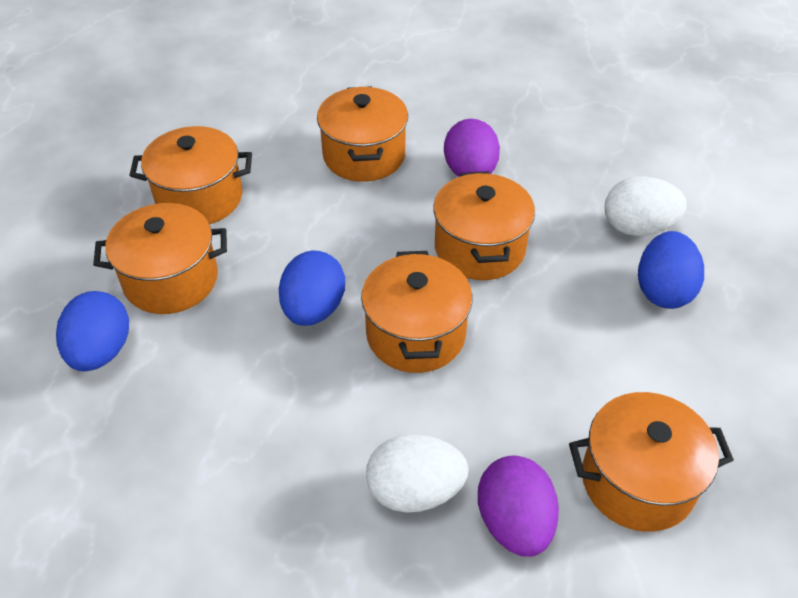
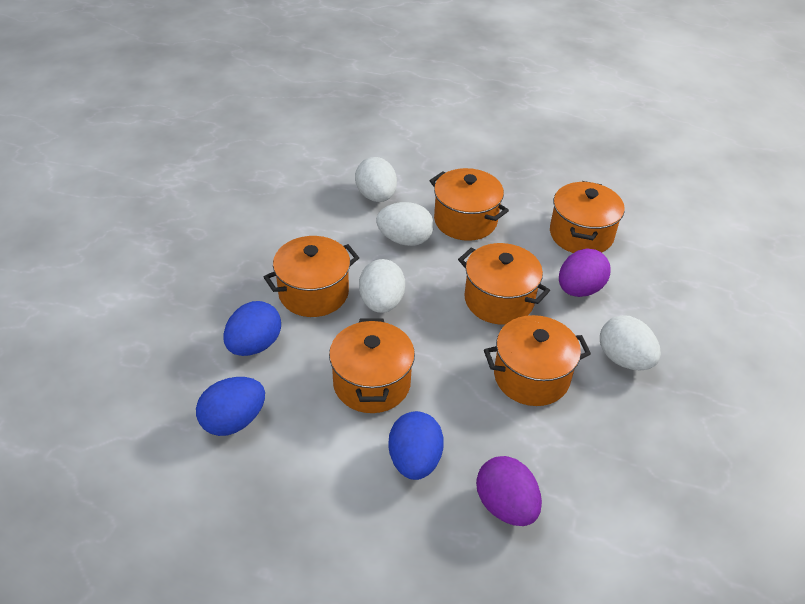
white egg: 2 -> 4

